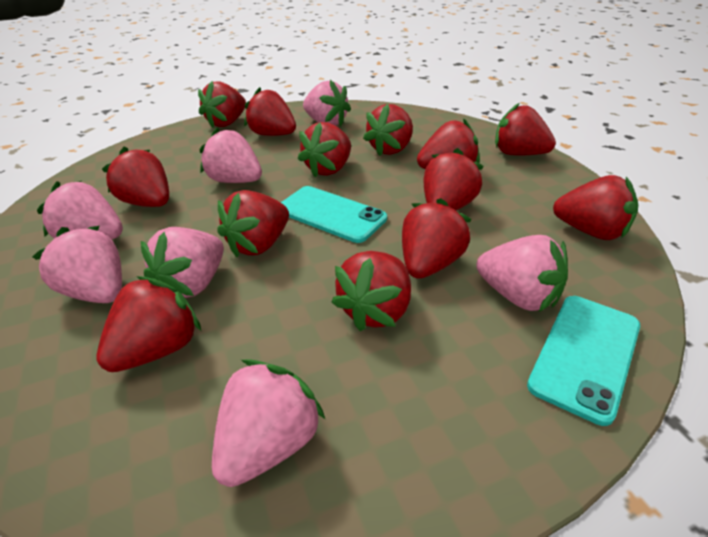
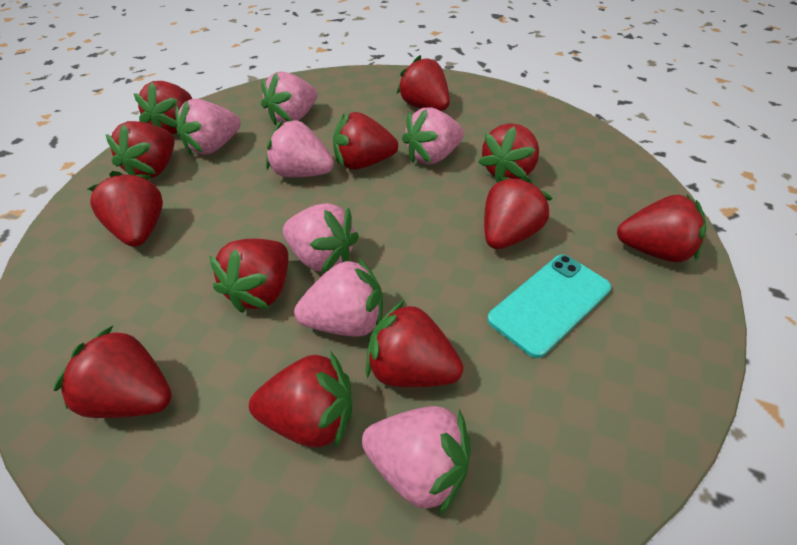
red strawberry: 13 -> 12
turquoise phone: 2 -> 1

